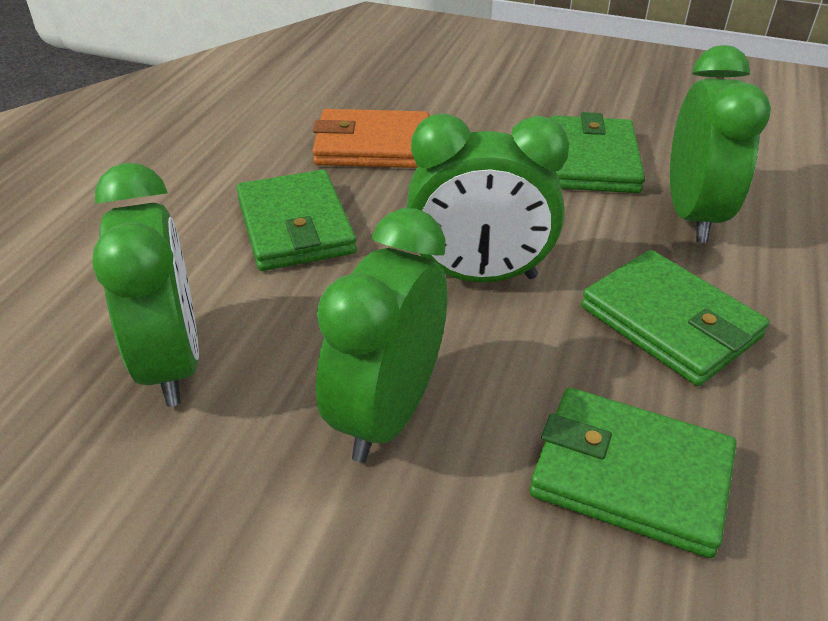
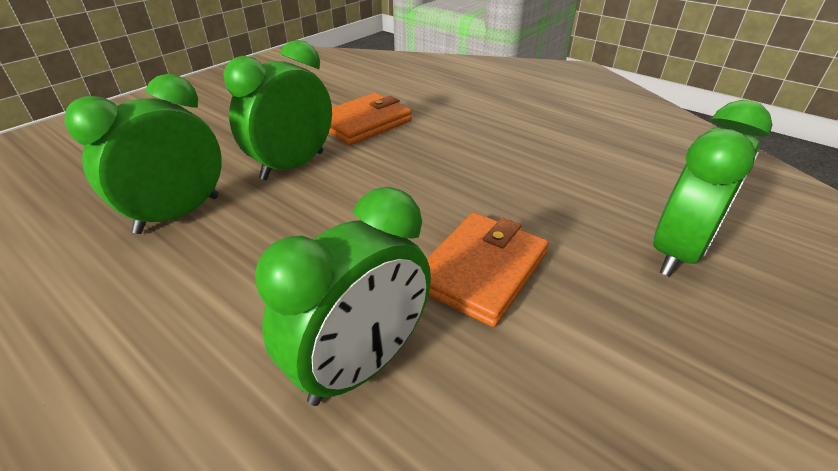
green wallet: 4 -> 0
orange wallet: 1 -> 2

